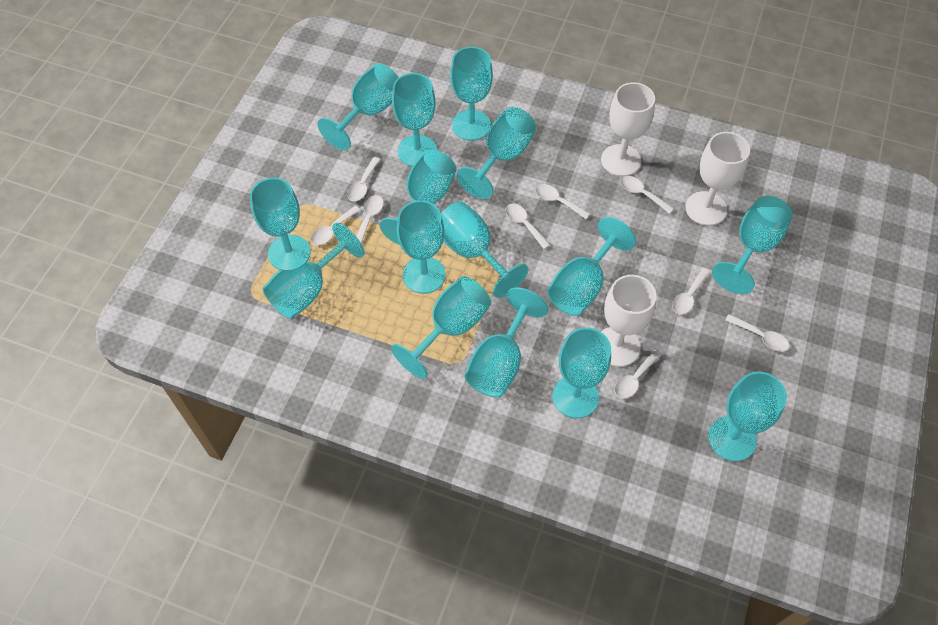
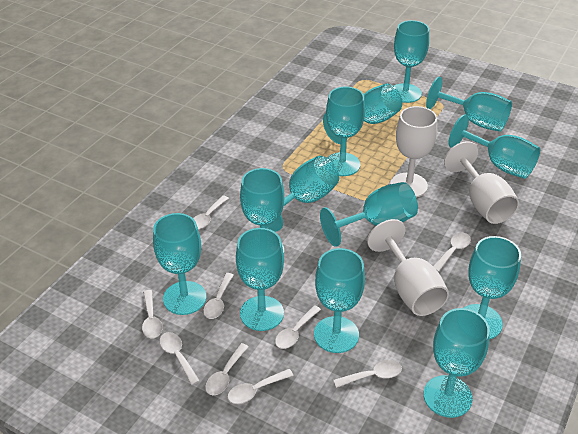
turquoise goblet: 15 -> 13

